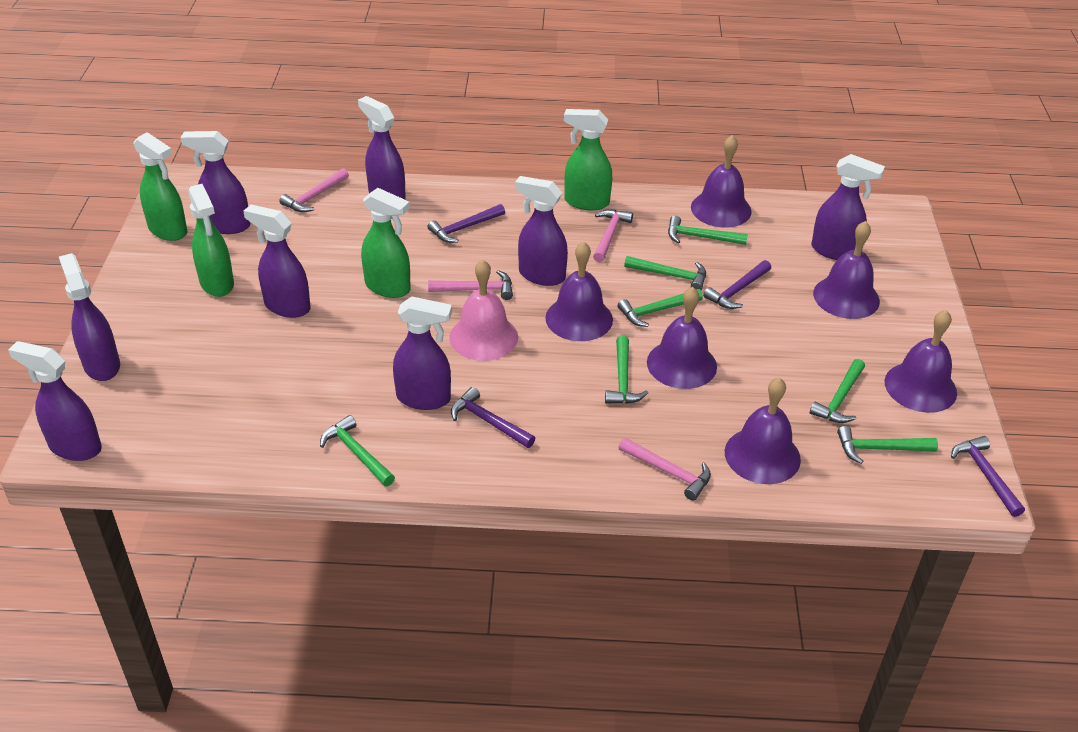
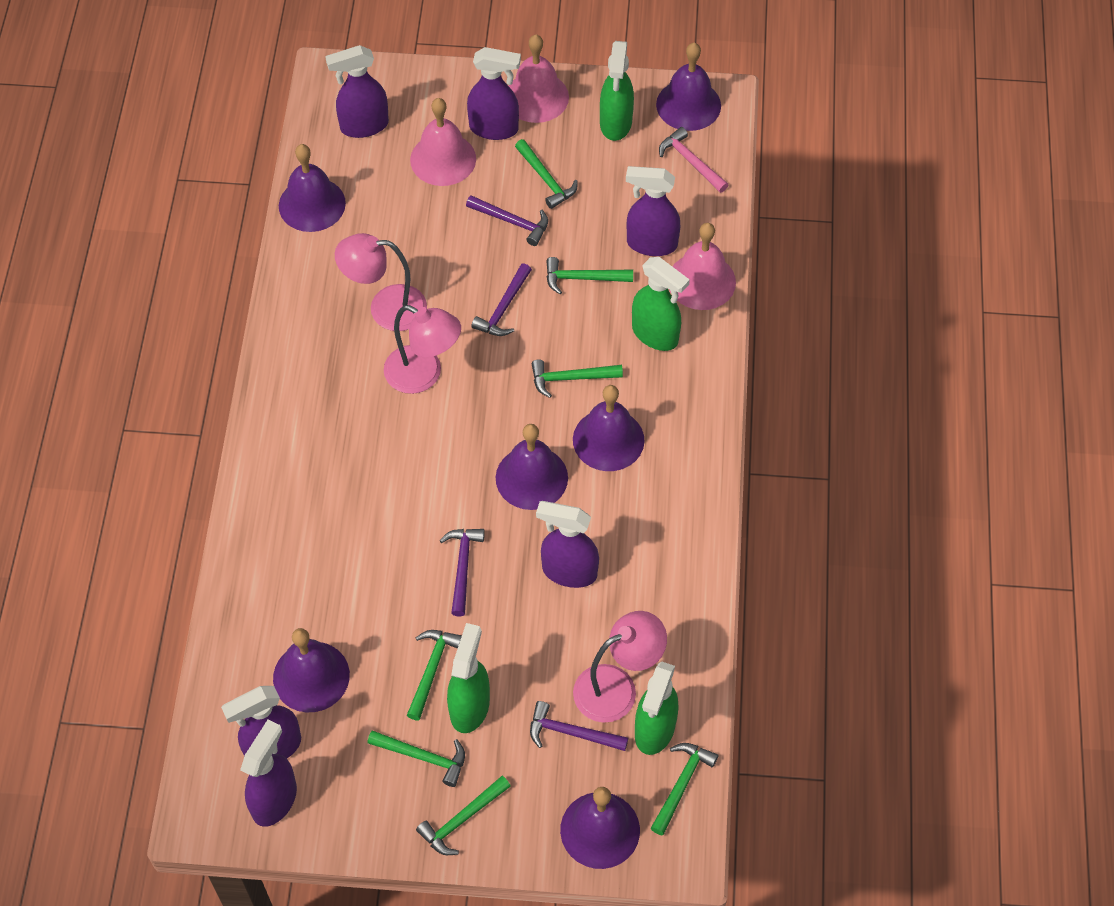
pink bell: 1 -> 3
pink hammer: 4 -> 1
pink lamp: 0 -> 3
purple spray bottle: 8 -> 6

